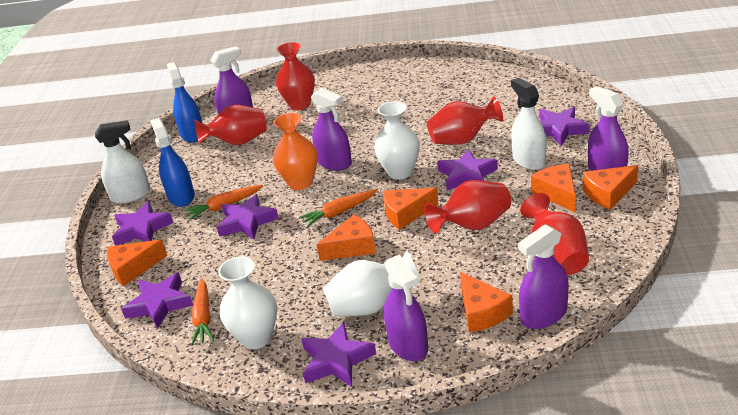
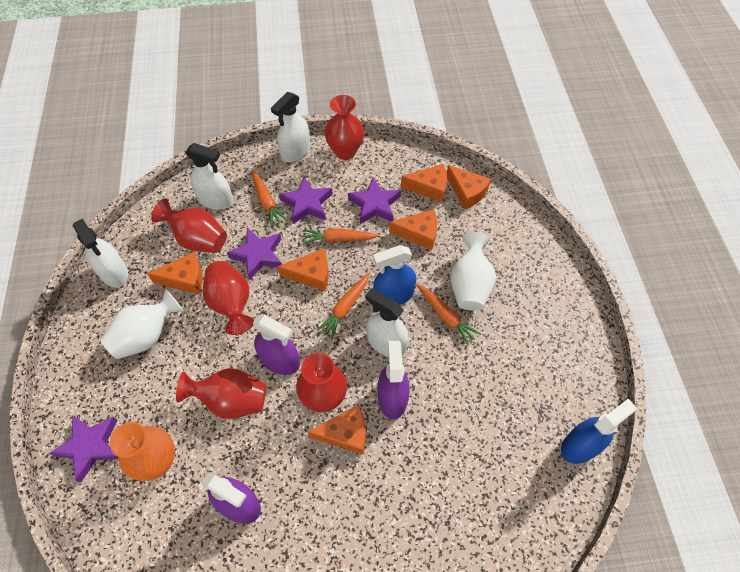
orange carrot: 3 -> 4
purple spray bottle: 5 -> 3
purple star: 6 -> 4
white spray bottle: 2 -> 4
white vase: 3 -> 2

